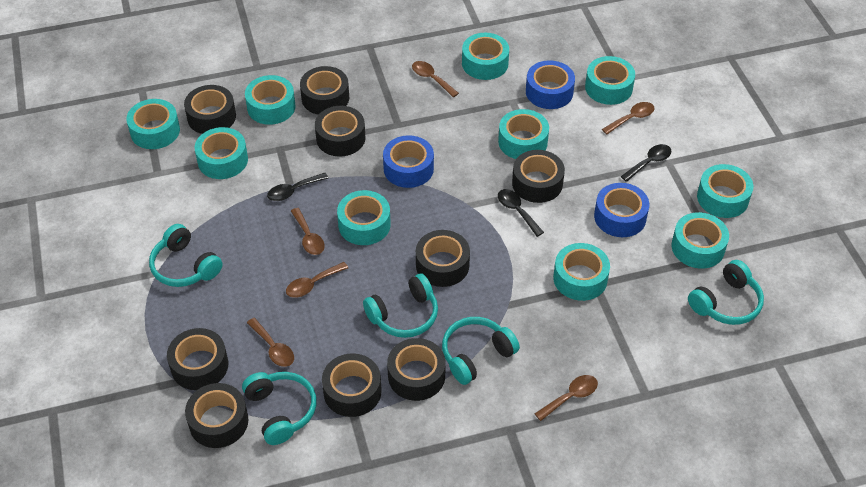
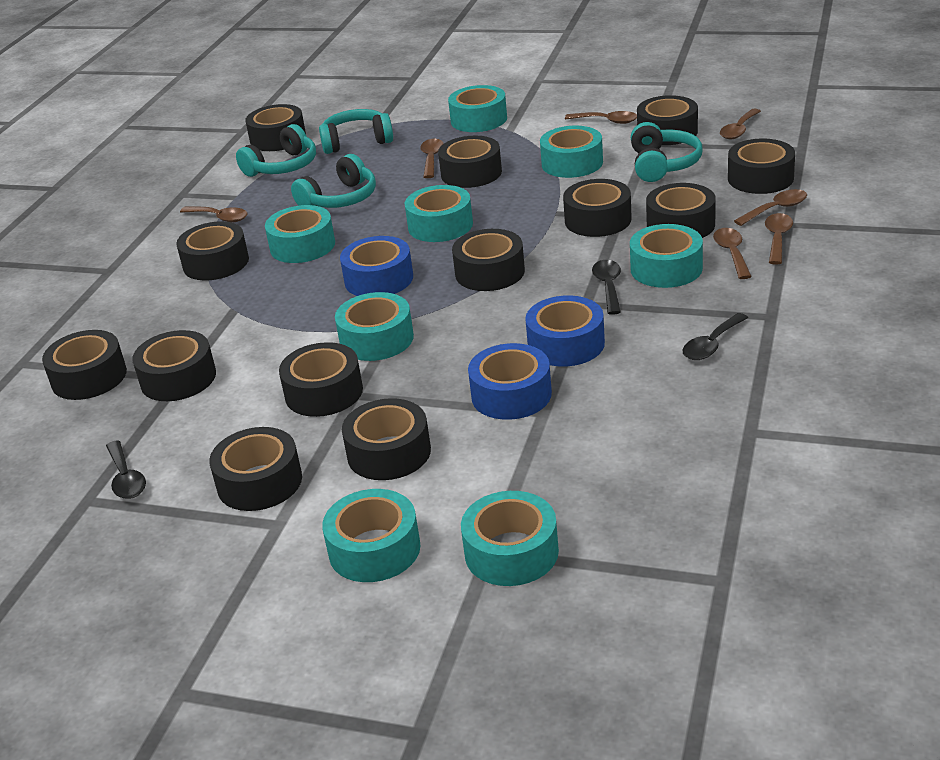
black tape: 9 -> 13
brown spoon: 6 -> 7
turquoise headphones: 5 -> 4
turquoise tape: 10 -> 8

